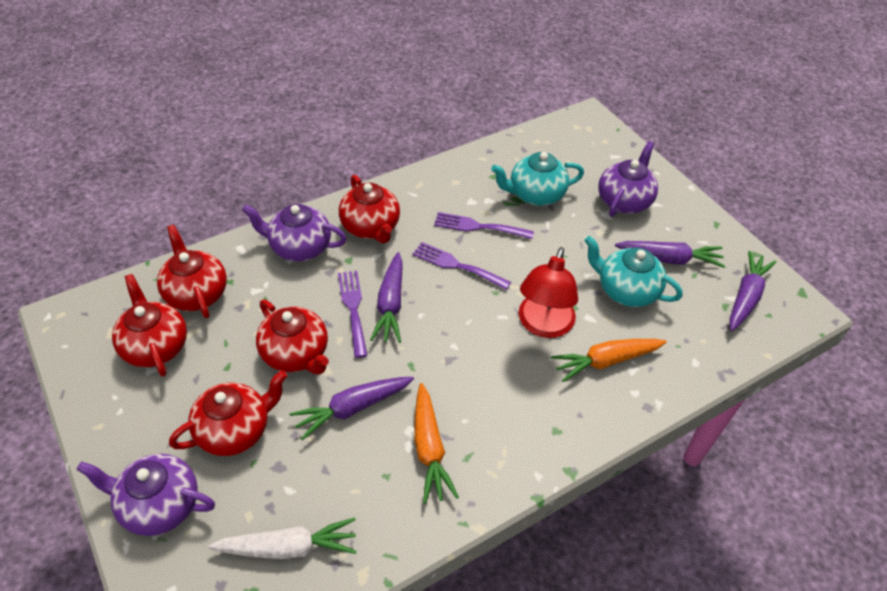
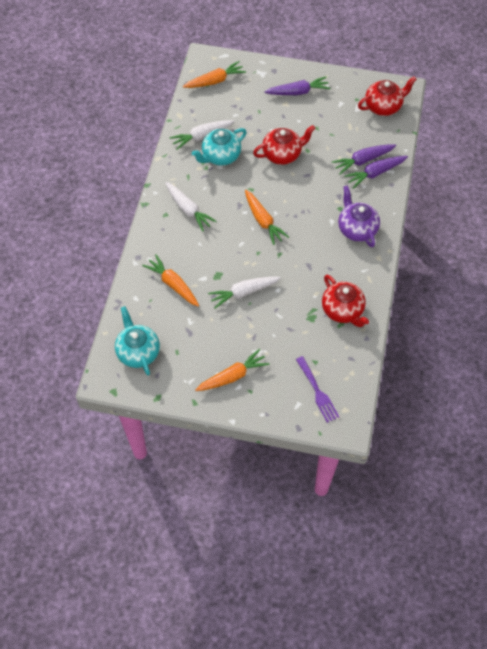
orange carrot: 2 -> 4
purple carrot: 4 -> 3
purple fork: 3 -> 1
purple teapot: 3 -> 1
red lamp: 1 -> 0
red teapot: 5 -> 3
white carrot: 1 -> 3

